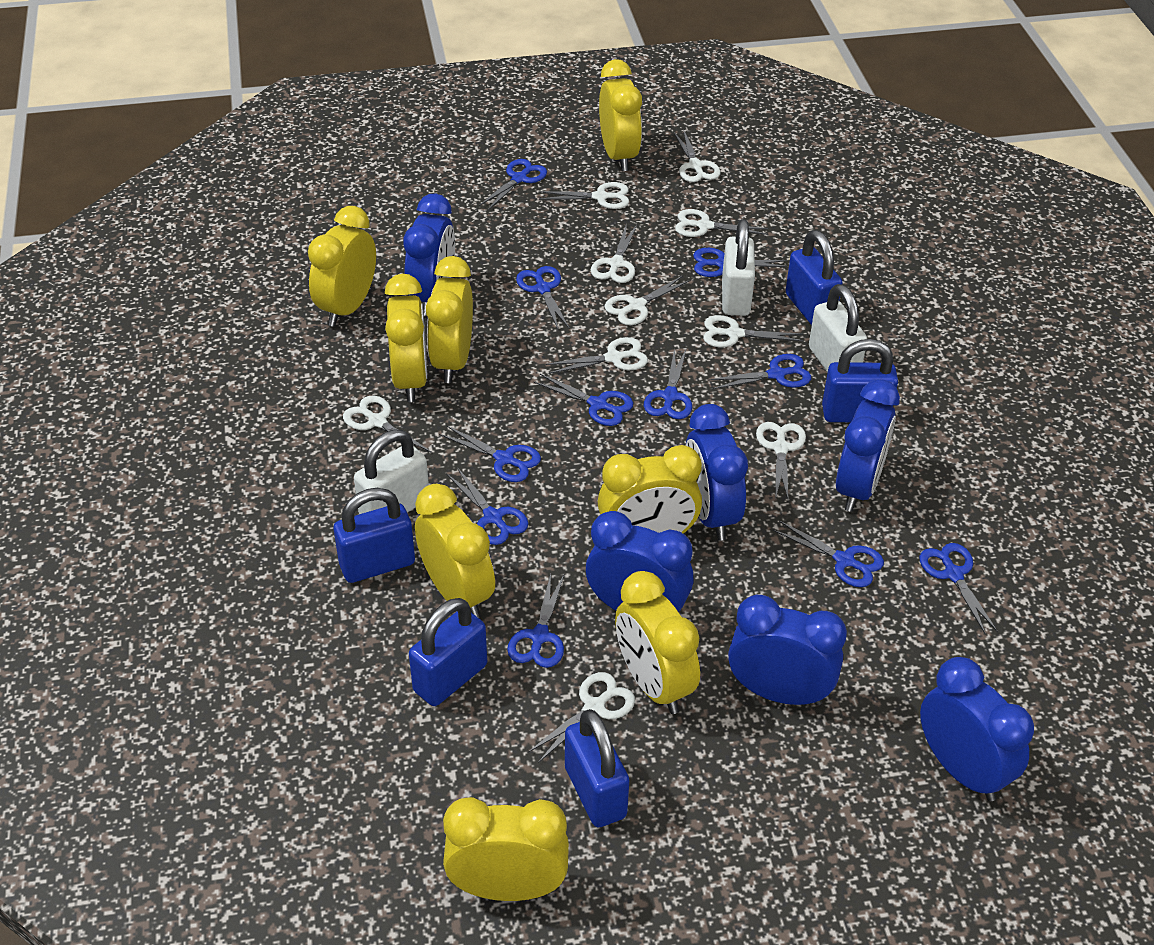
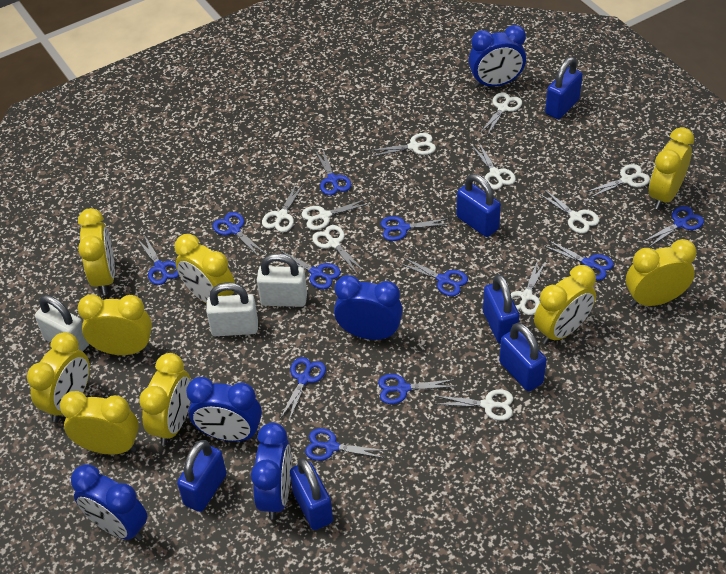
blue clock: 6 -> 5
blue padlock: 5 -> 6
yellow clock: 8 -> 9

